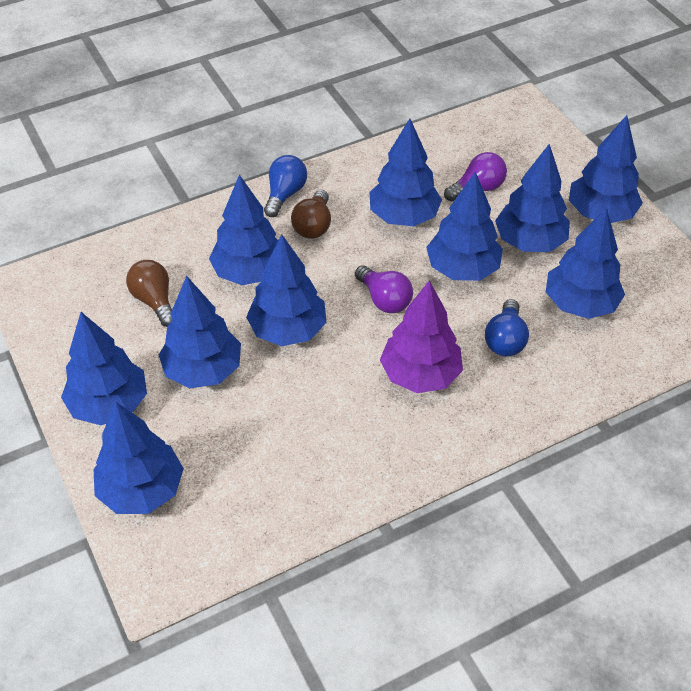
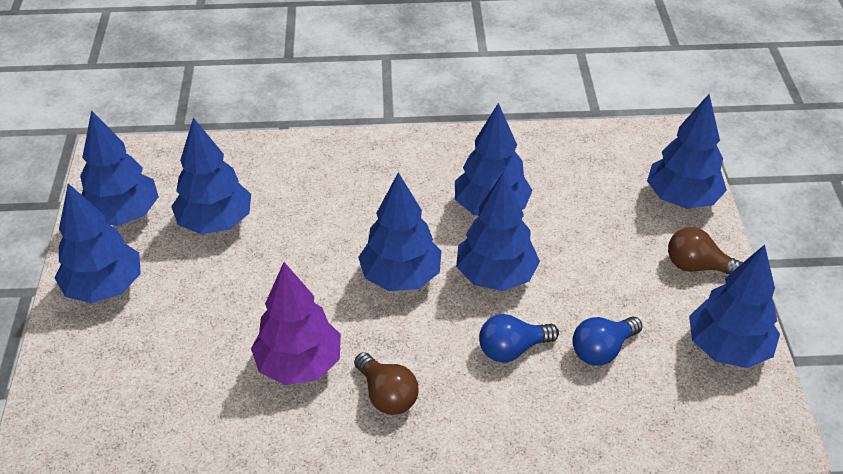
blue tree: 10 -> 8
purple light bulb: 2 -> 0

